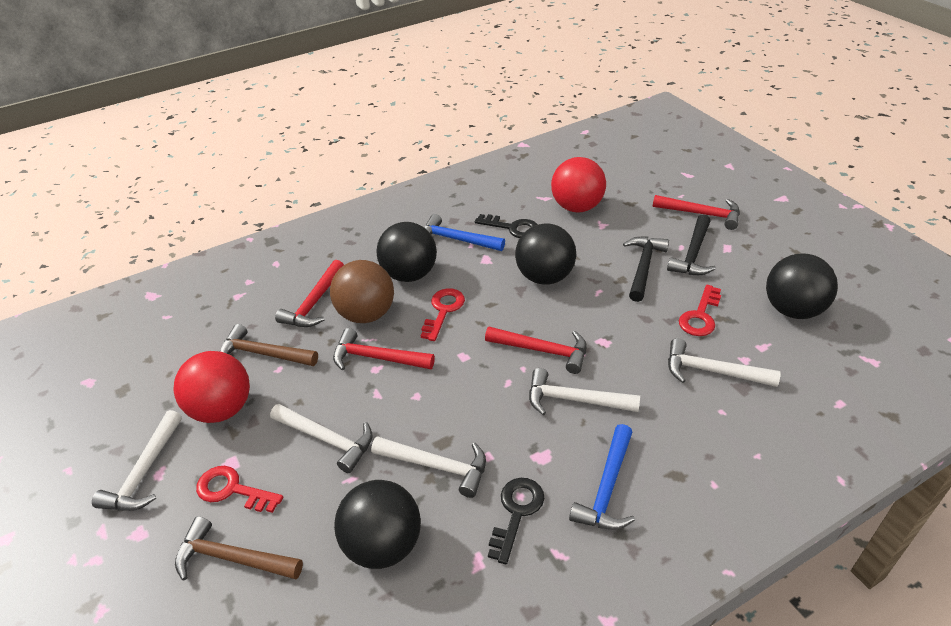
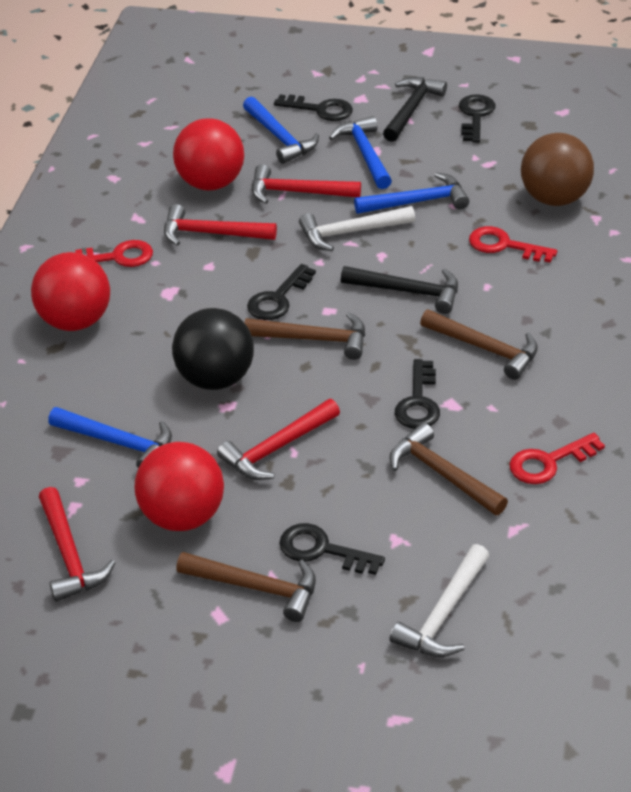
black ball: 4 -> 1
black key: 2 -> 5
blue hammer: 2 -> 4
brown hammer: 2 -> 4
red ball: 2 -> 3
white hammer: 5 -> 2

